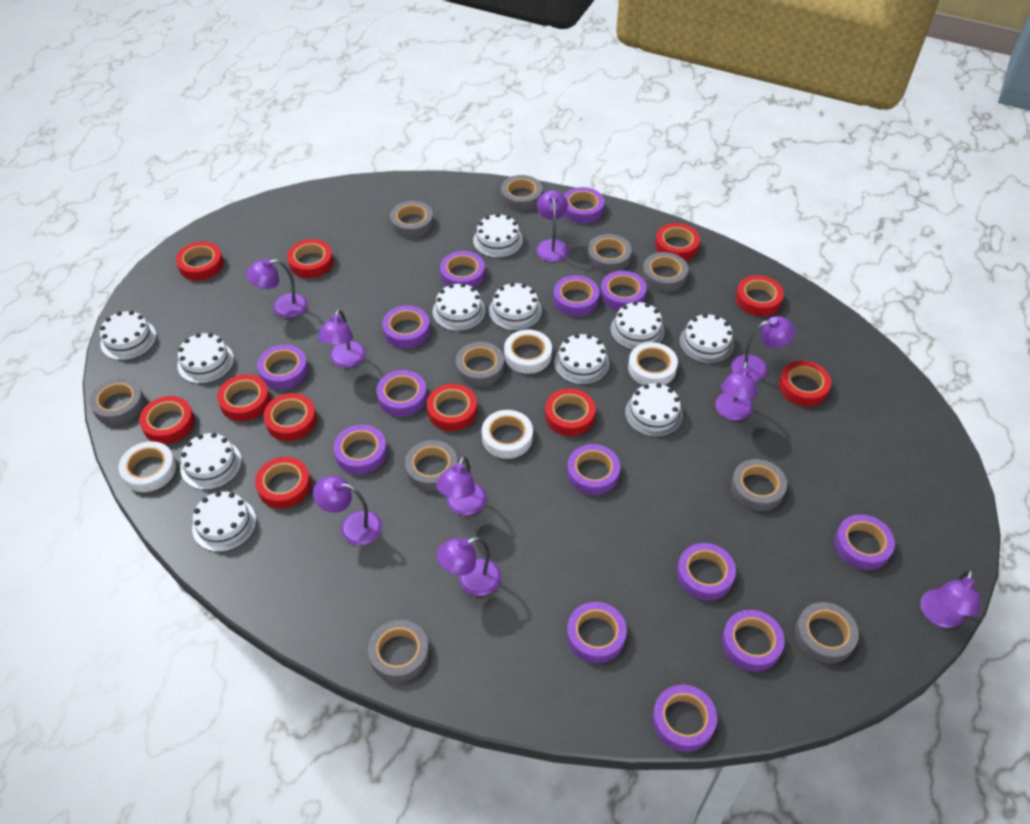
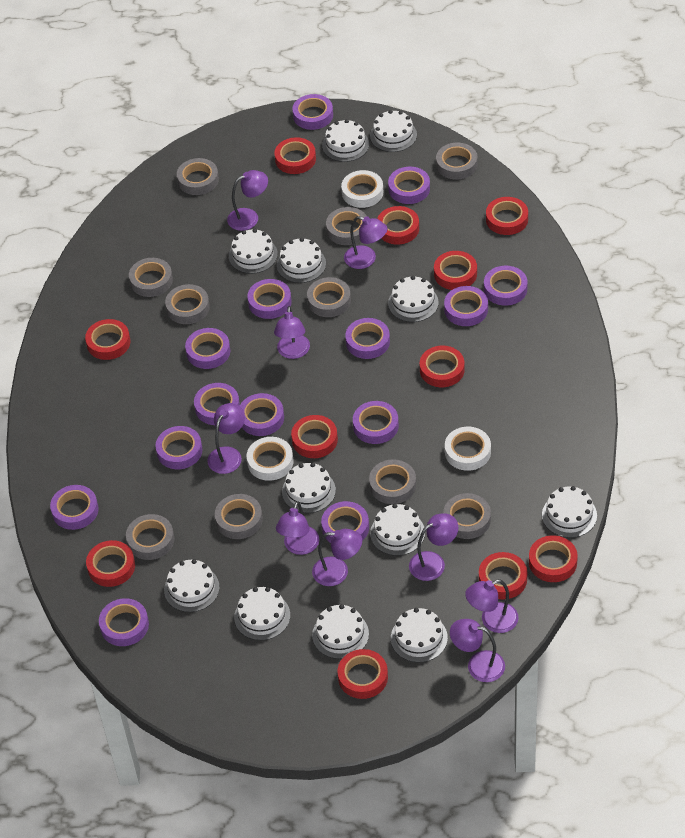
white cake: 11 -> 12
white tape: 4 -> 3

